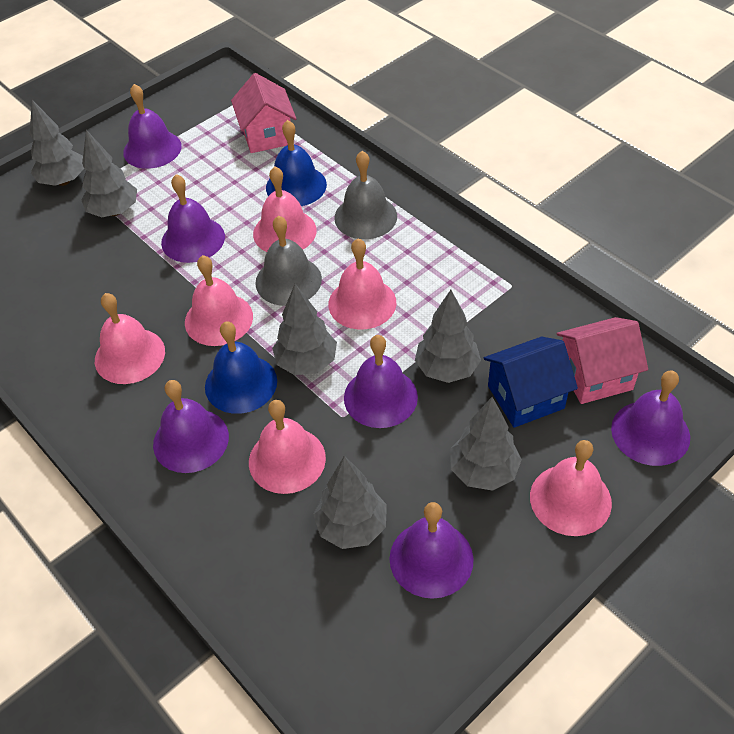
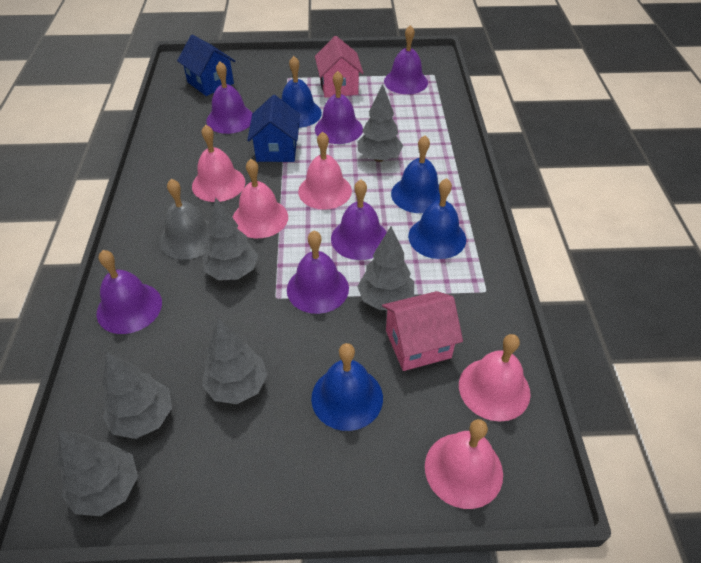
blue bell: 2 -> 4
blue house: 1 -> 2
grey bell: 2 -> 1
pink bell: 6 -> 5

